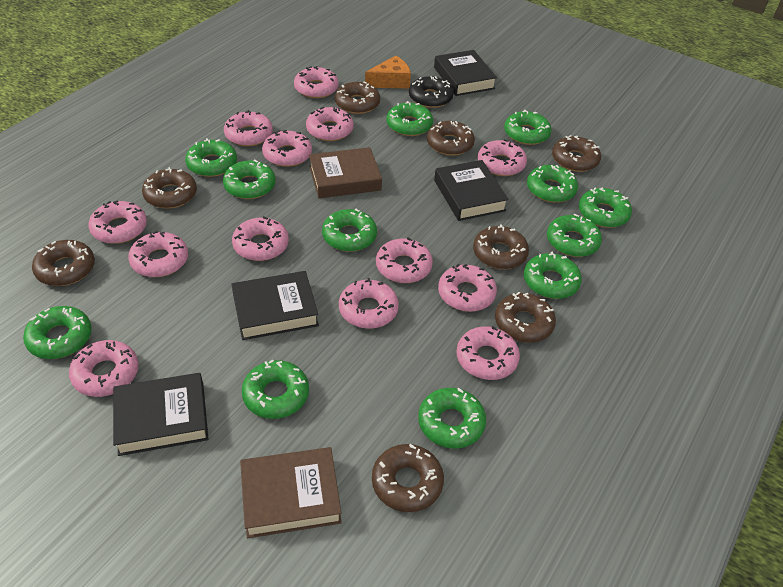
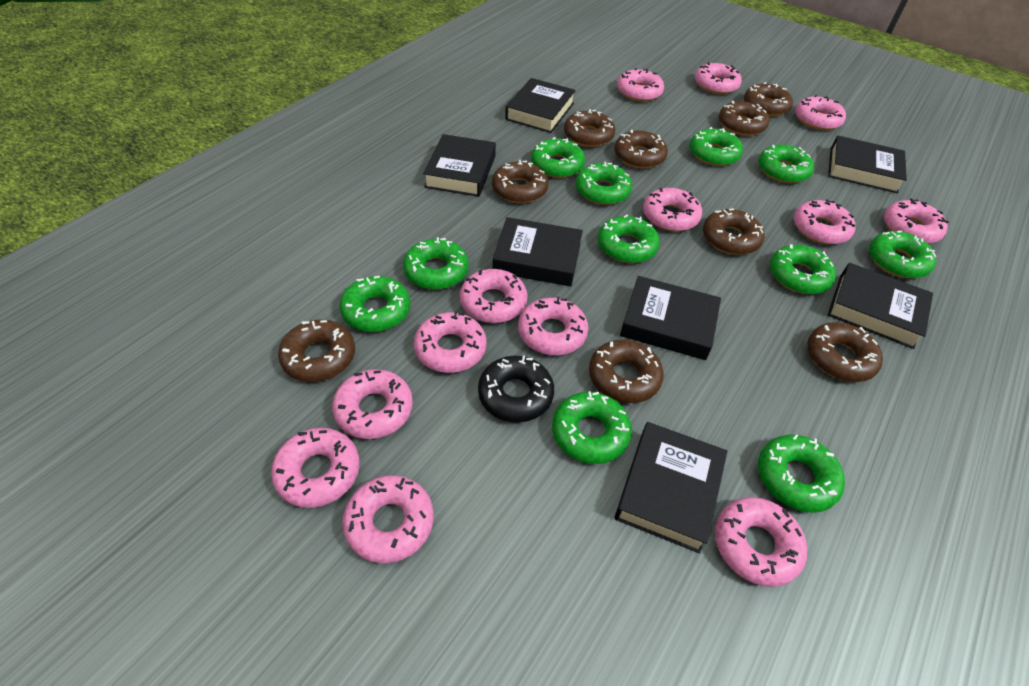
black book: 4 -> 7
brown book: 2 -> 0
brown donut: 8 -> 9
green donut: 12 -> 11
orange cheese: 1 -> 0

